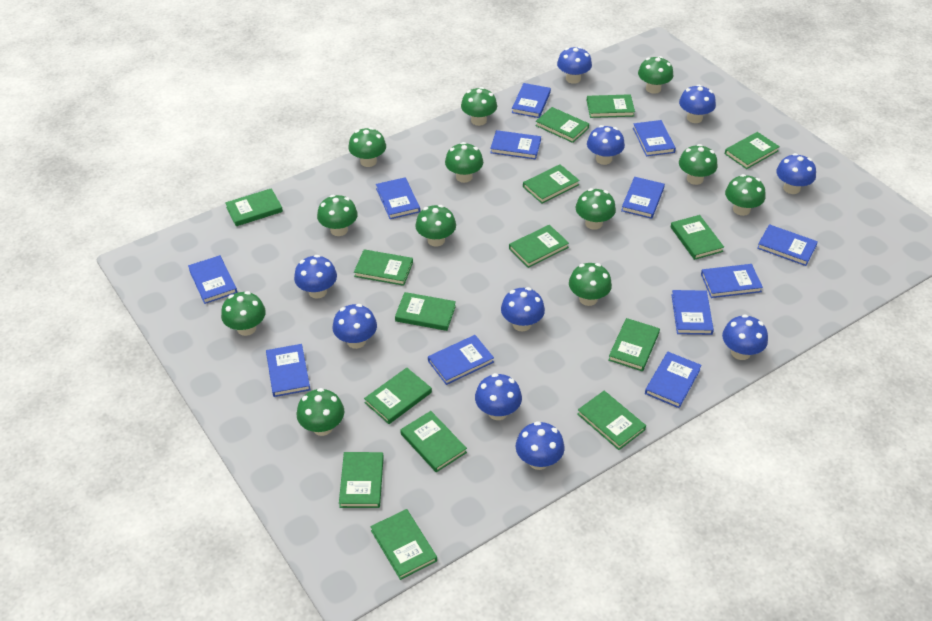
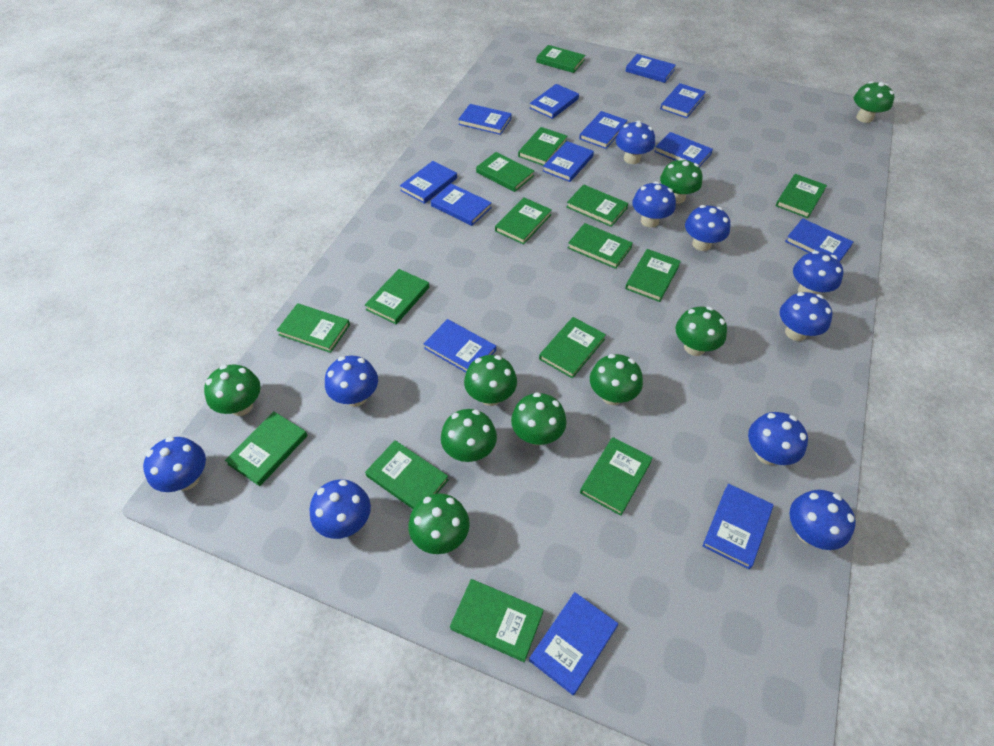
blue book: 12 -> 13
green mushroom: 12 -> 9

